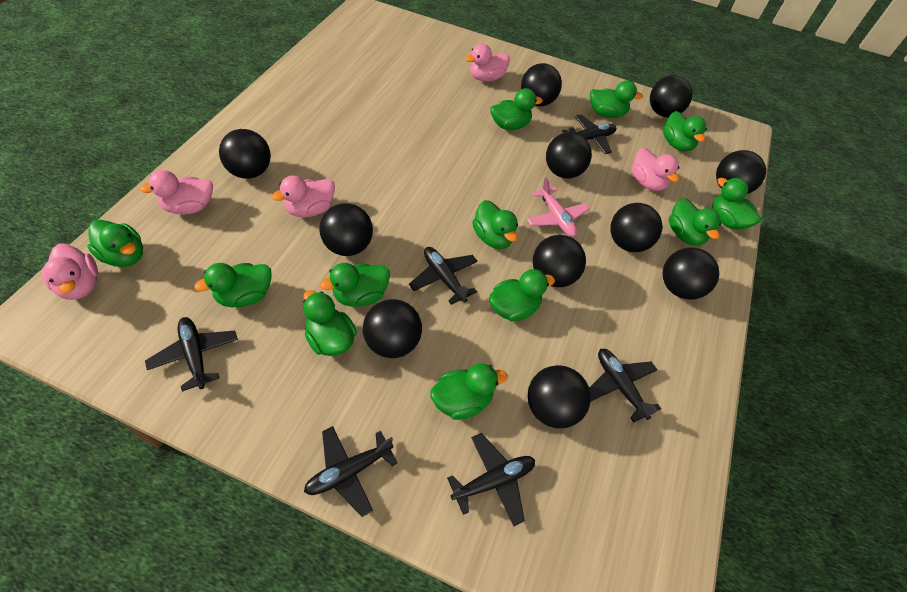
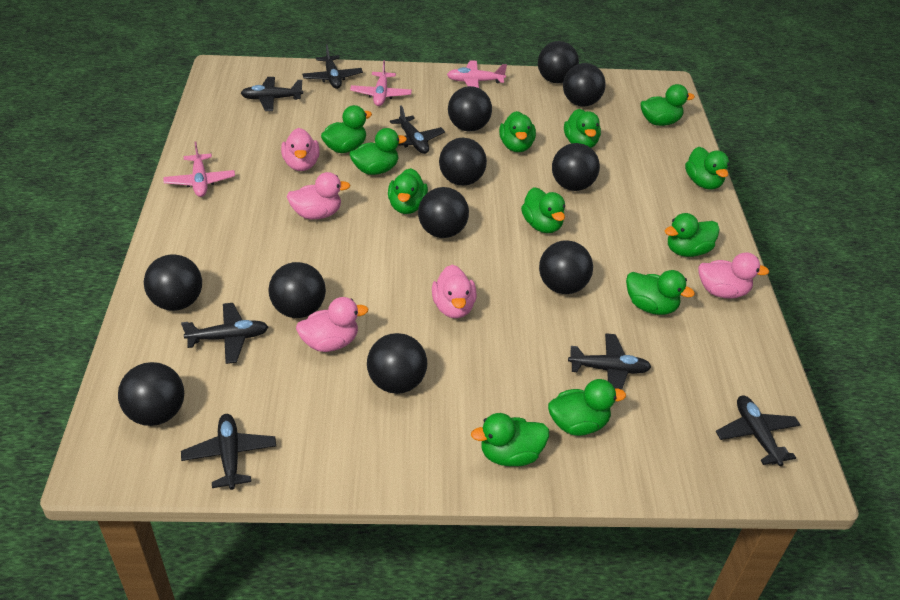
black plane: 6 -> 7
pink plane: 1 -> 3

